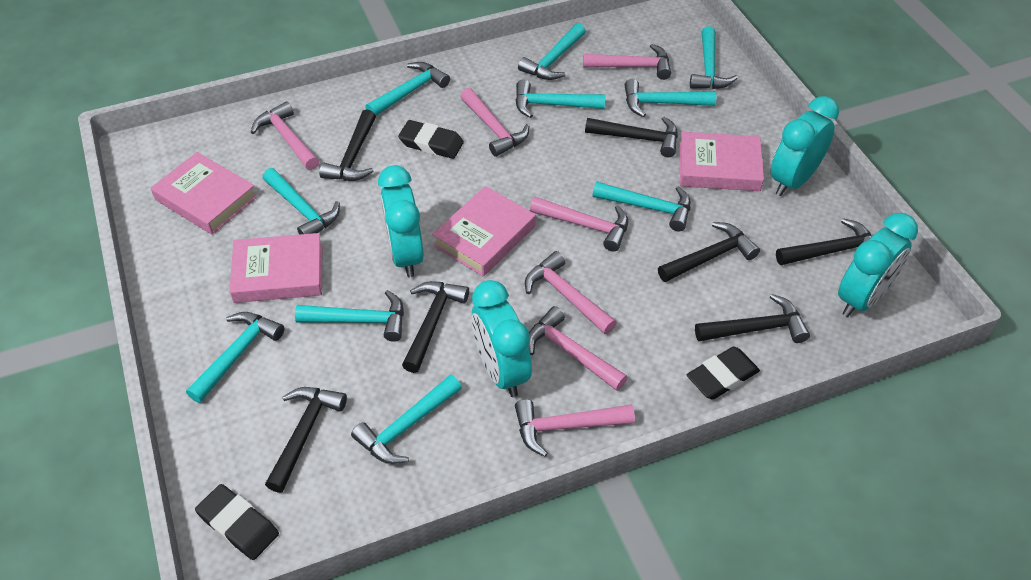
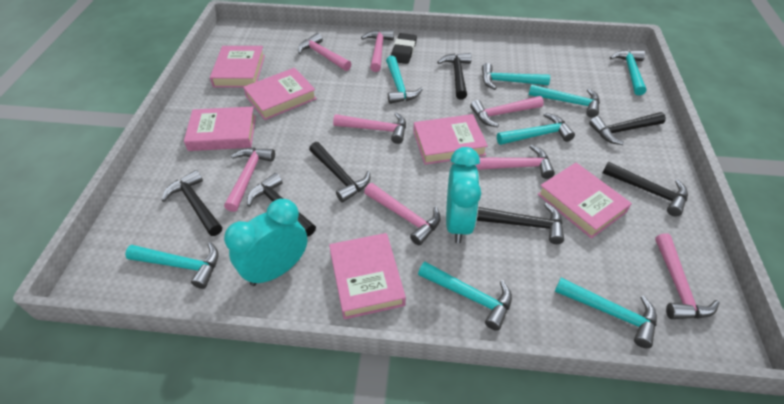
black eraser: 3 -> 1
pink book: 4 -> 6
pink hammer: 7 -> 8
turquoise clock: 4 -> 2
turquoise hammer: 10 -> 8

